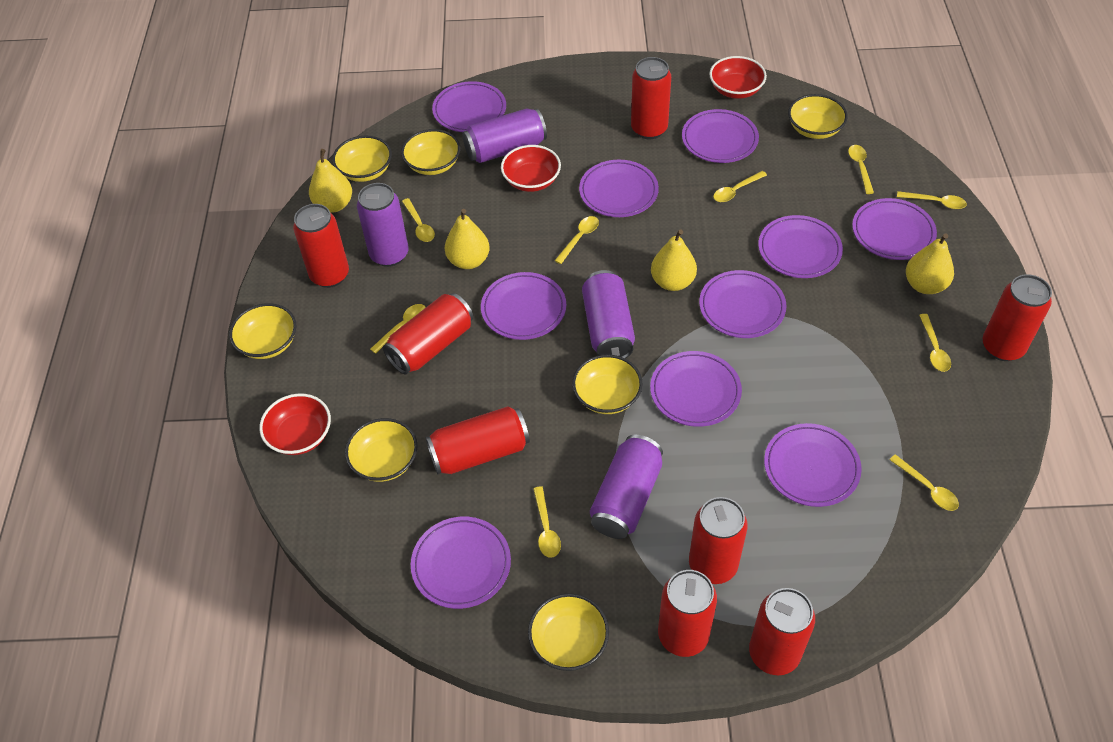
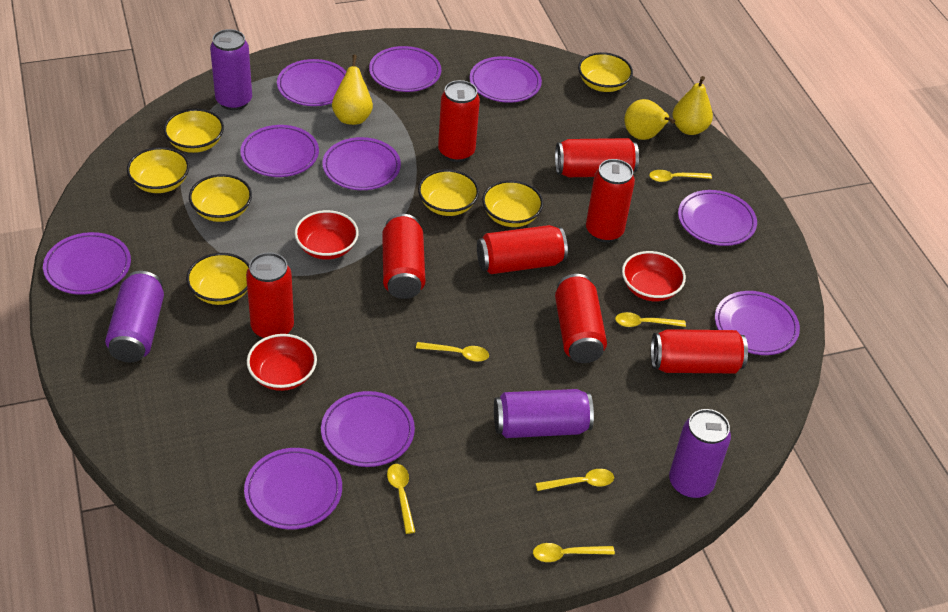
yellow pear: 4 -> 3
yellow spoon: 9 -> 6

